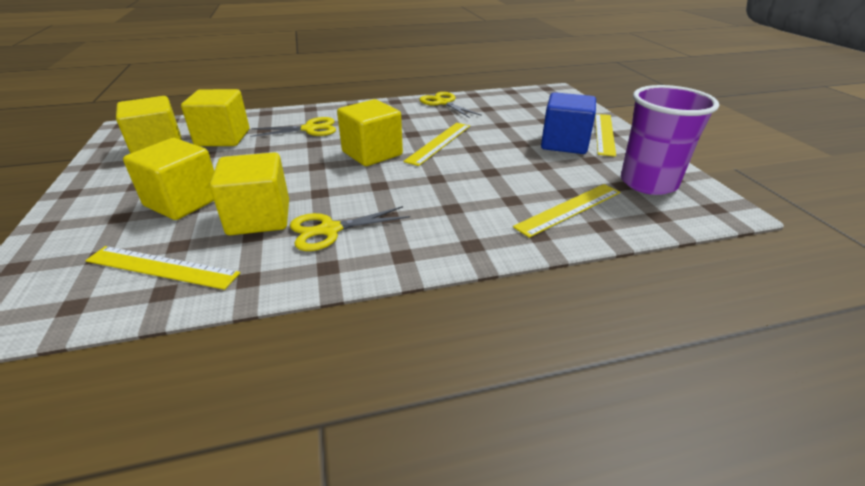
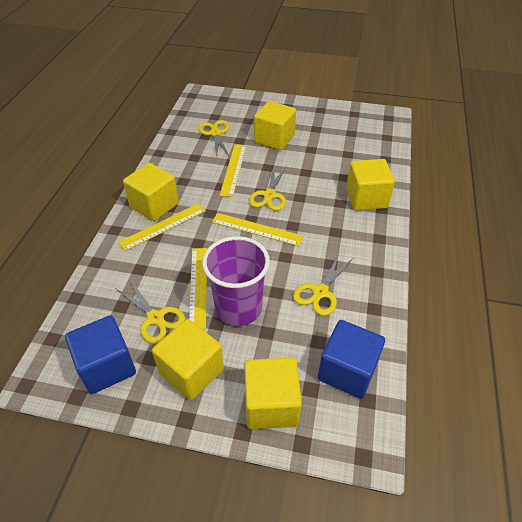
blue cube: 1 -> 2
yellow scissors: 3 -> 4

